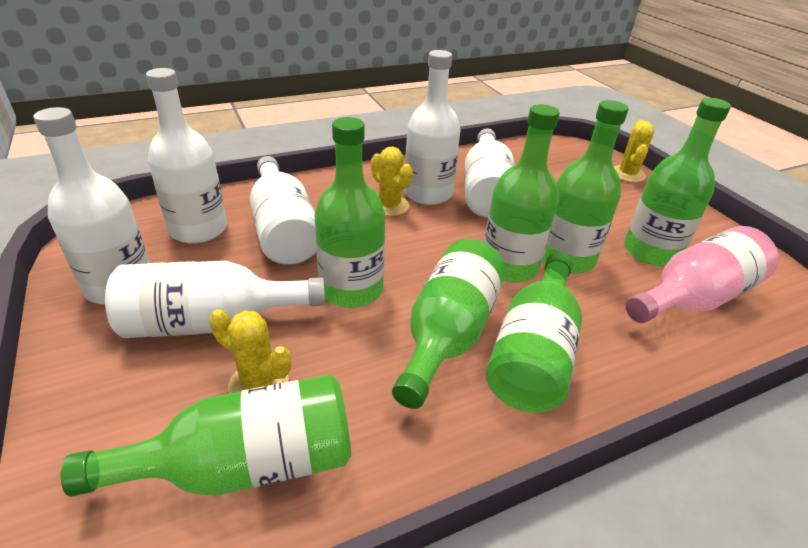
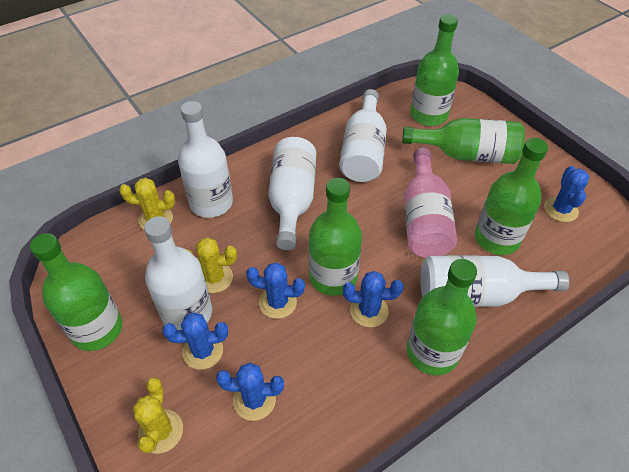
blue cactus: 0 -> 5
green bottle: 7 -> 6
white bottle: 6 -> 5

